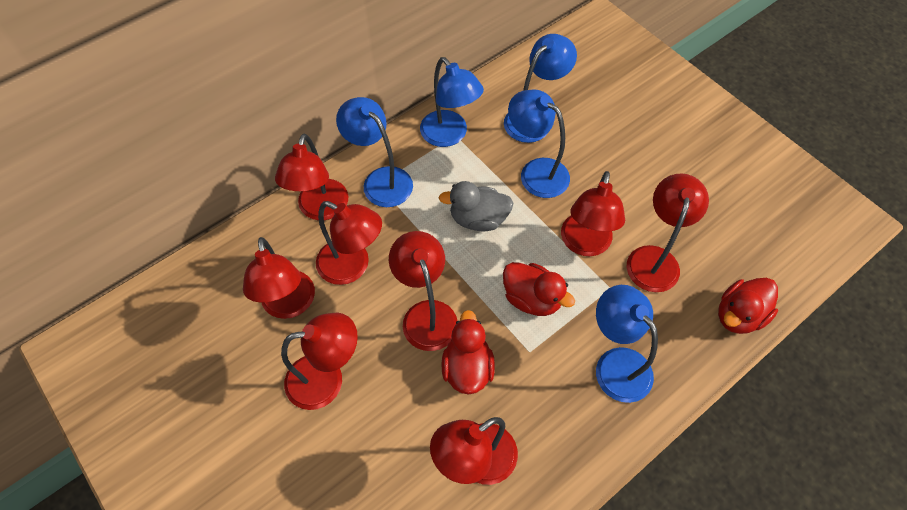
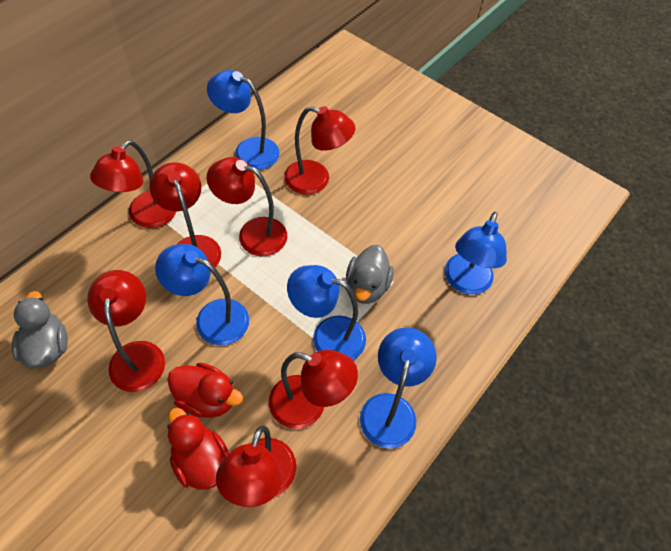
grey duck: 1 -> 2
red duck: 3 -> 2
red lamp: 8 -> 7

